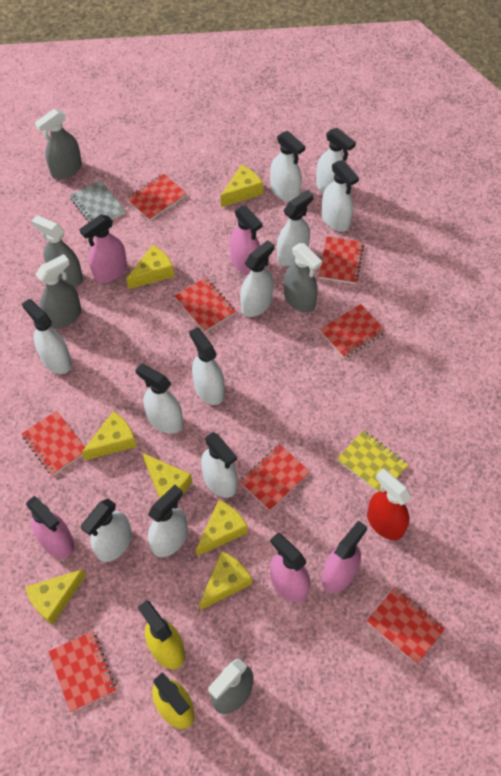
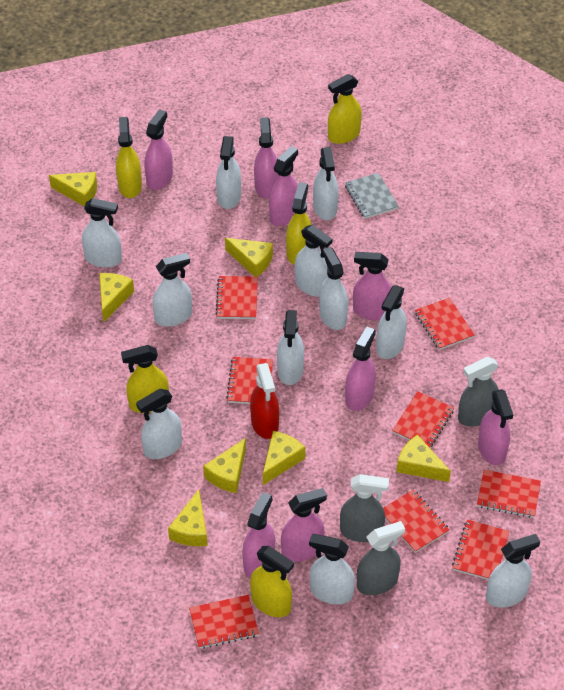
grey spray bottle: 5 -> 3
pink spray bottle: 5 -> 8
yellow notebook: 1 -> 0
yellow spray bottle: 2 -> 5

